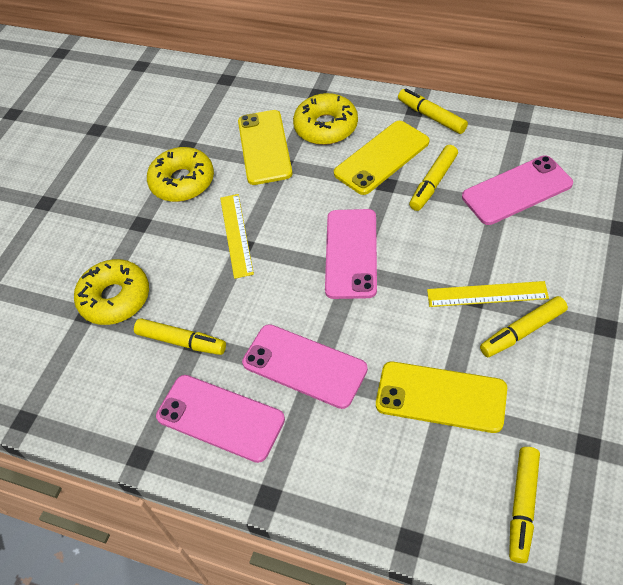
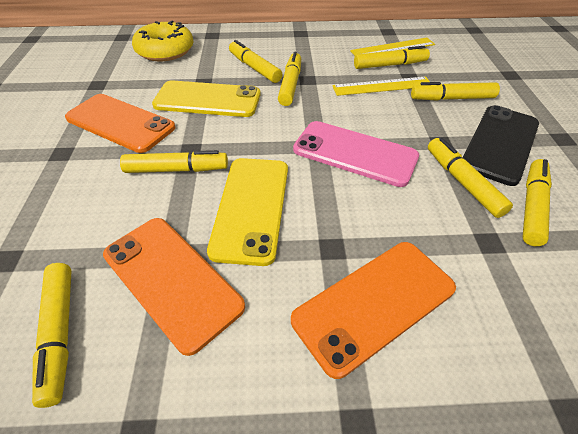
black phone: 0 -> 1
orange phone: 0 -> 3
pink phone: 4 -> 1
yellow donut: 3 -> 1
yellow marker: 5 -> 8
yellow phone: 3 -> 2

